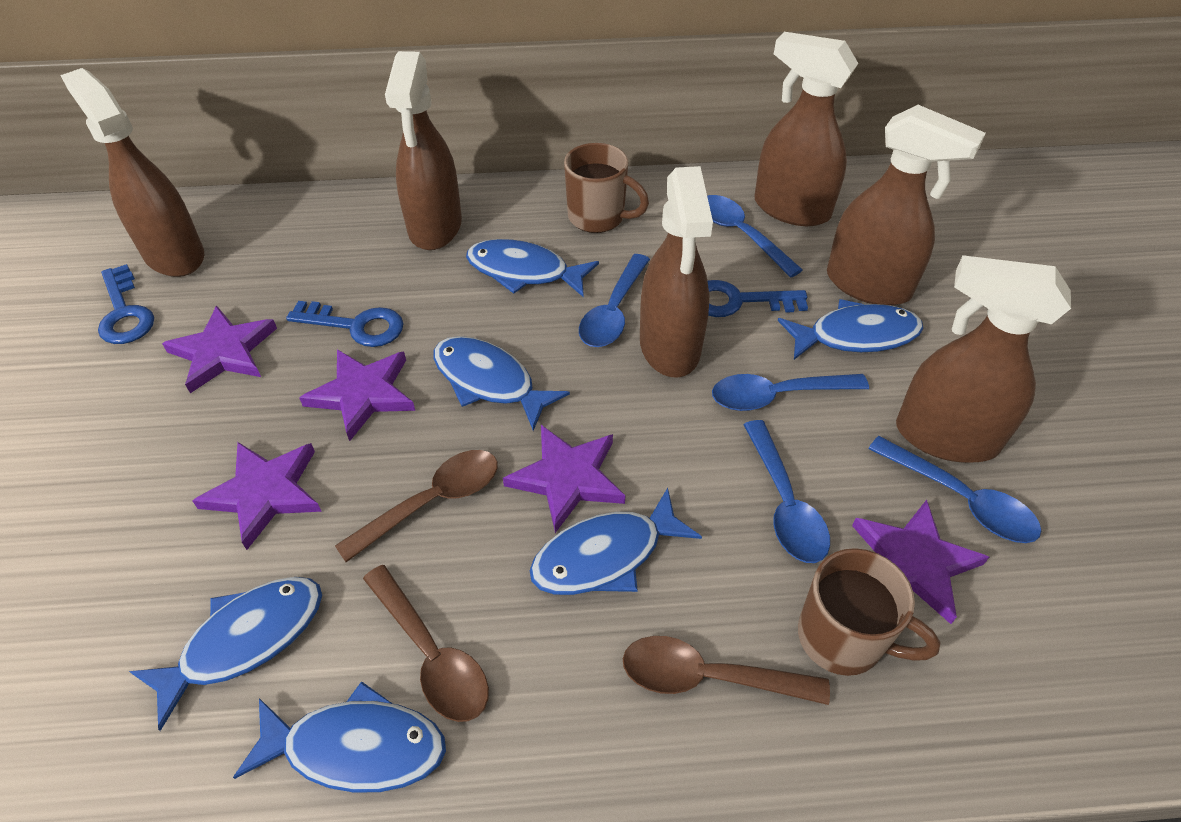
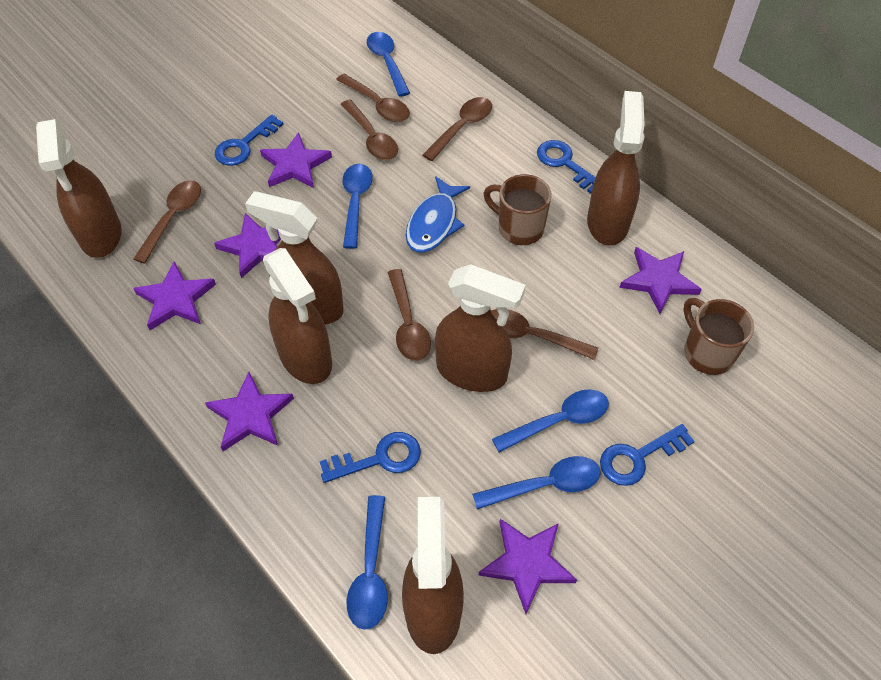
blue fish: 6 -> 1
blue key: 3 -> 4
brown spoon: 3 -> 6
purple star: 5 -> 6

